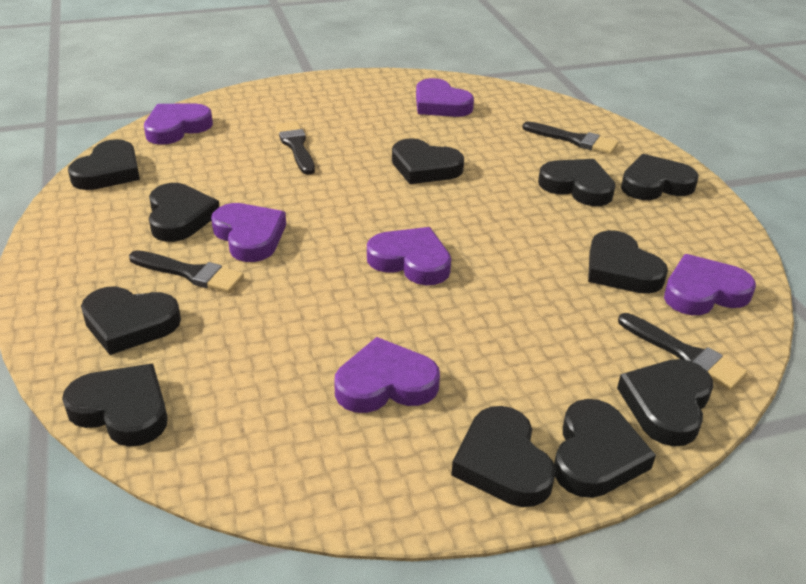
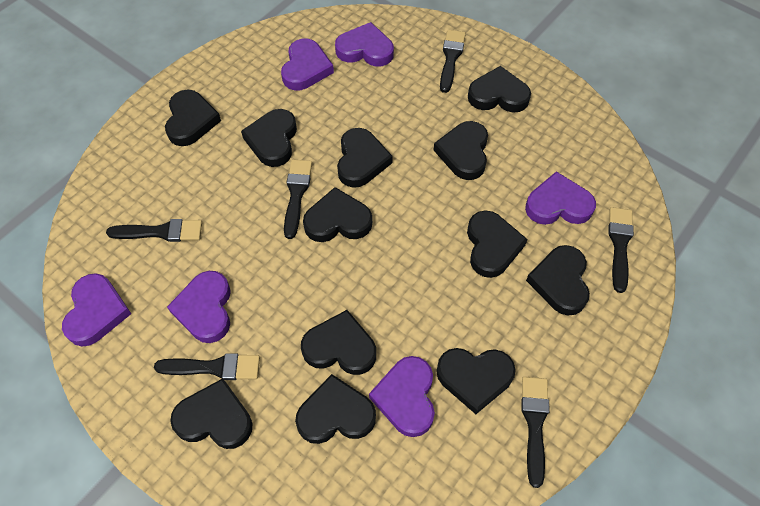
black brush: 4 -> 6
black heart: 11 -> 12

